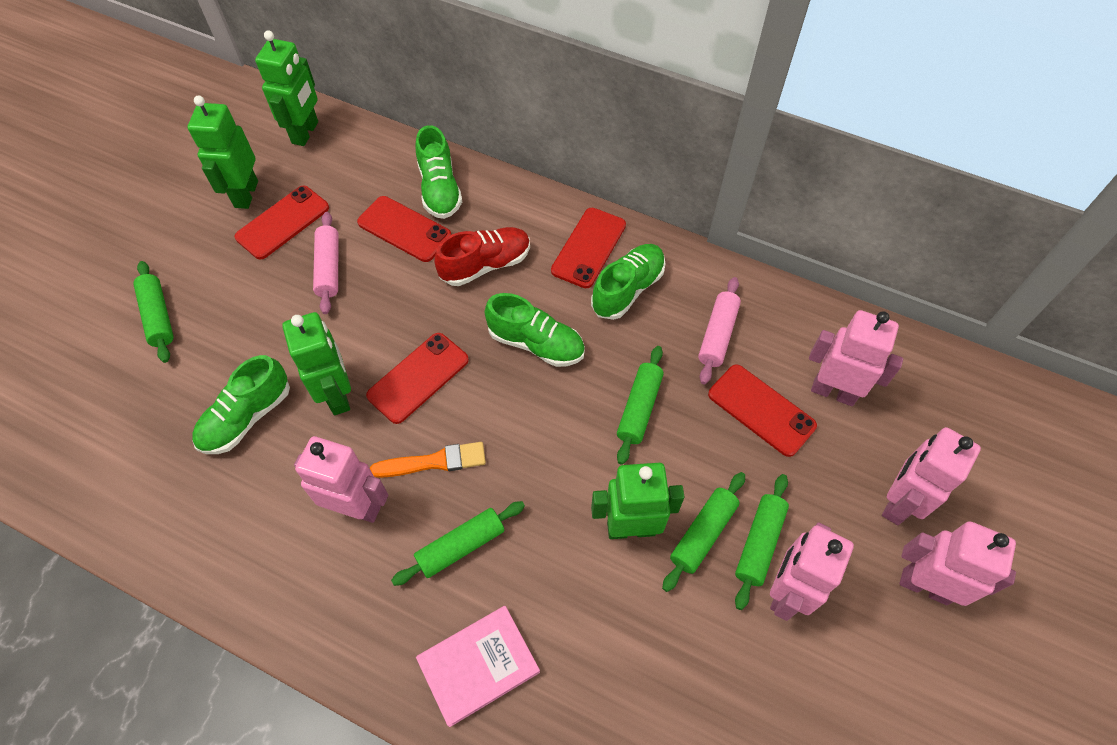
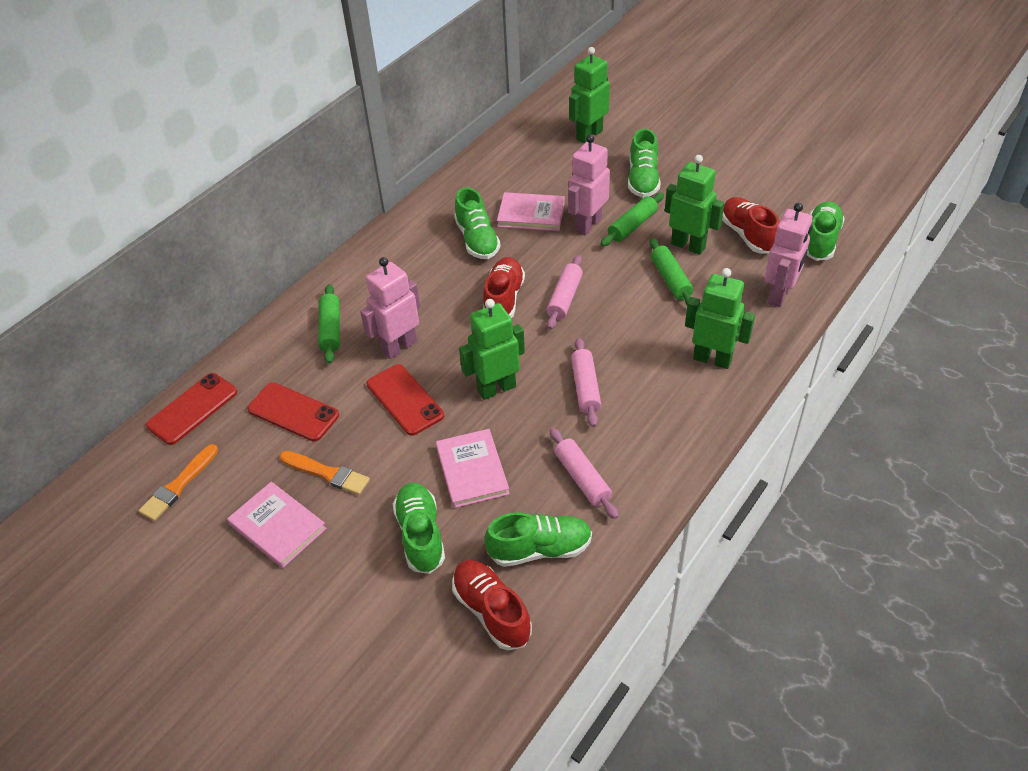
green rolling pin: 5 -> 3
green shoe: 4 -> 5
orange brush: 1 -> 2
pink book: 1 -> 3
pink robot: 5 -> 3
pink rolling pin: 2 -> 3
red phone: 5 -> 3
red shoe: 1 -> 3

